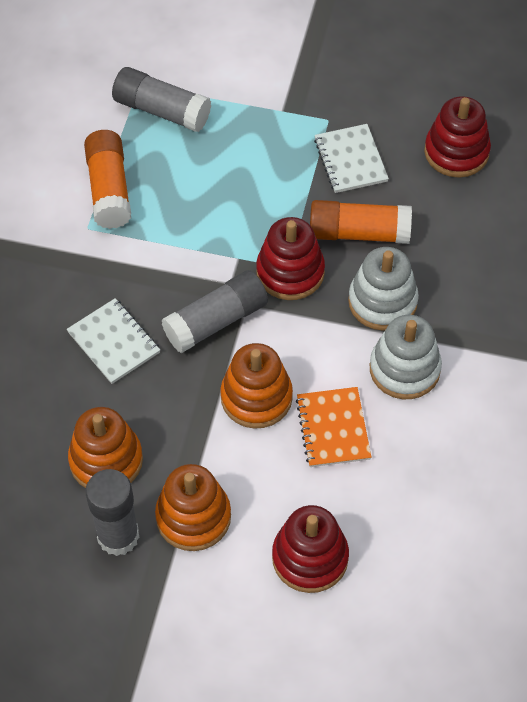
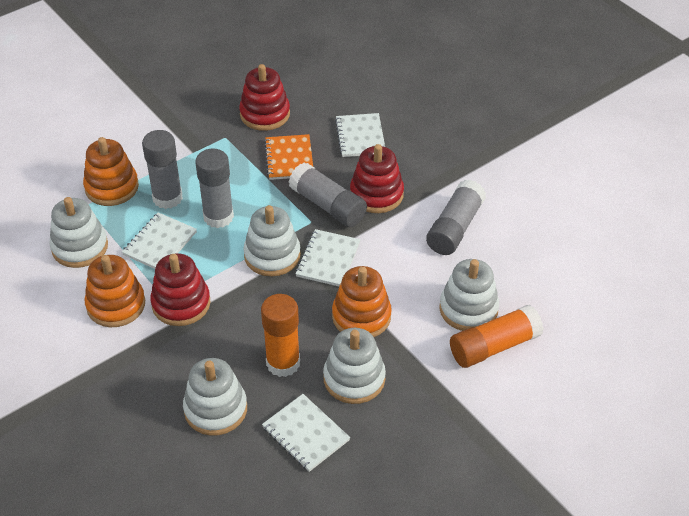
grey glue stick: 3 -> 4
white notebook: 2 -> 4
white stacking toy: 2 -> 5

